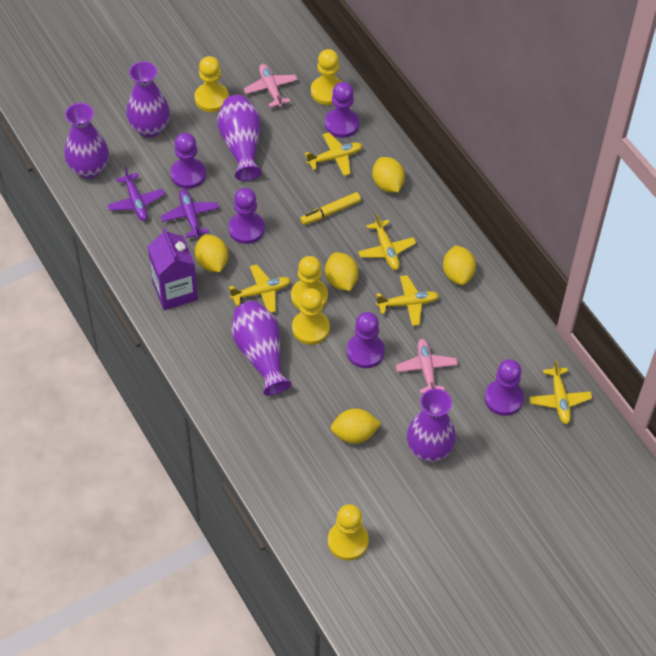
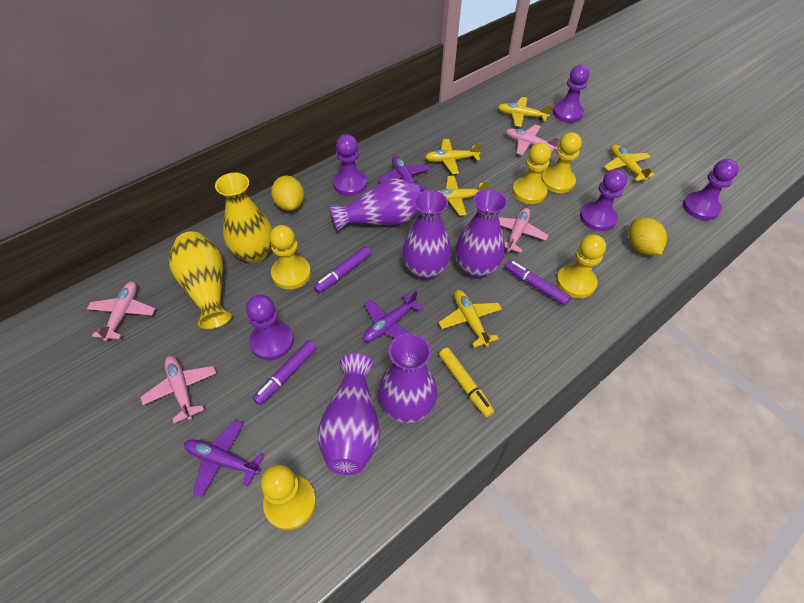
pink plane: 2 -> 4
purple carton: 1 -> 0
purple marker: 0 -> 3
purple plane: 2 -> 3
yellow lemon: 5 -> 2
yellow vase: 0 -> 2

